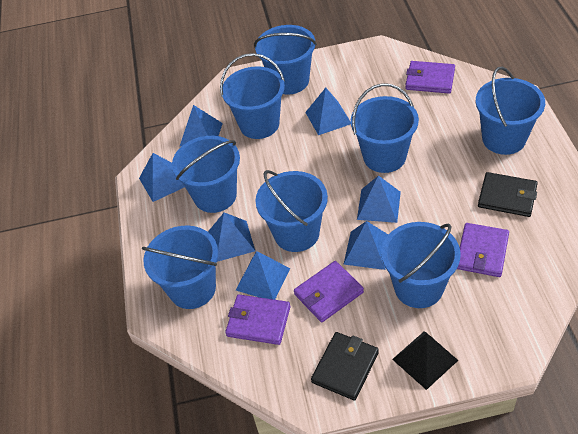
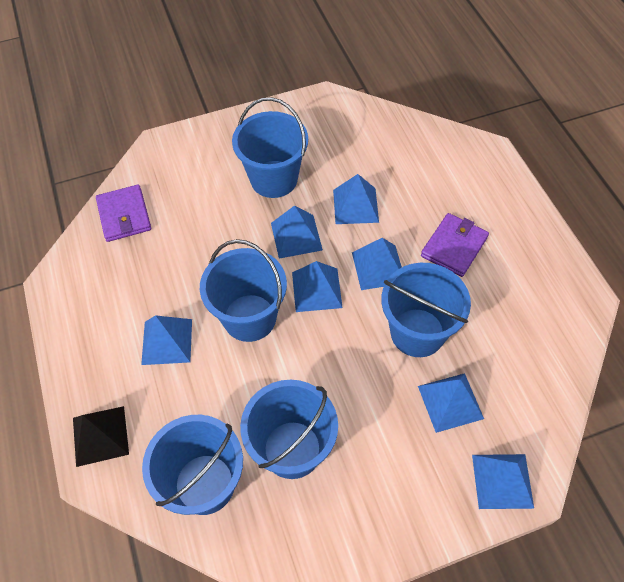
black wallet: 2 -> 0
blue bucket: 8 -> 5
purple wallet: 4 -> 2

